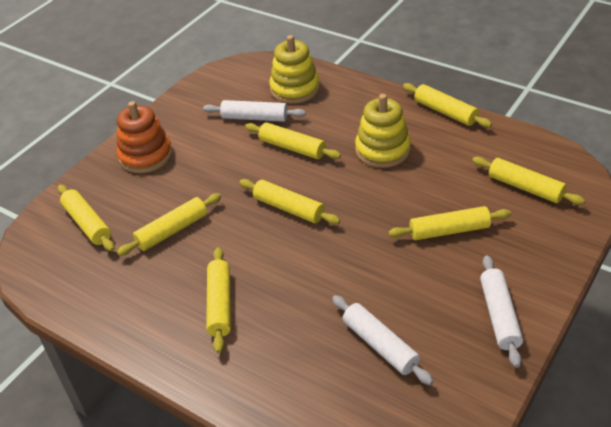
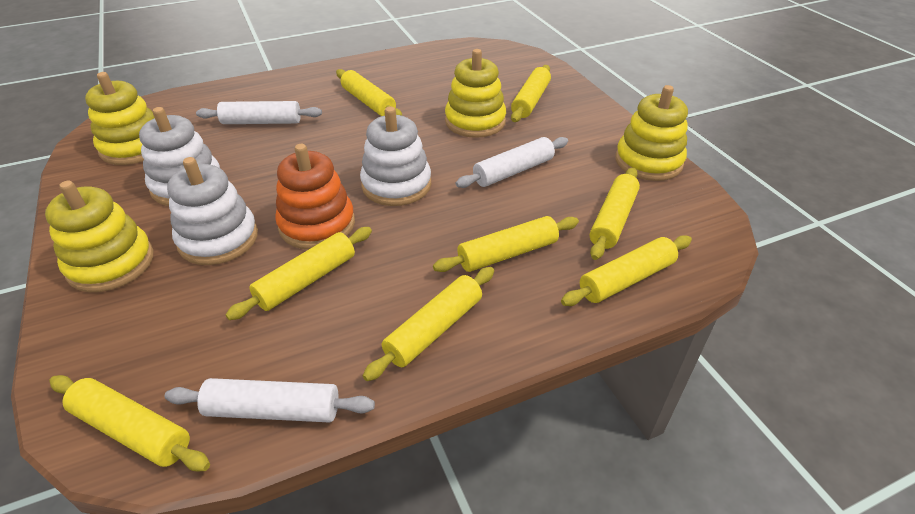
white stacking toy: 0 -> 3
yellow stacking toy: 2 -> 4

